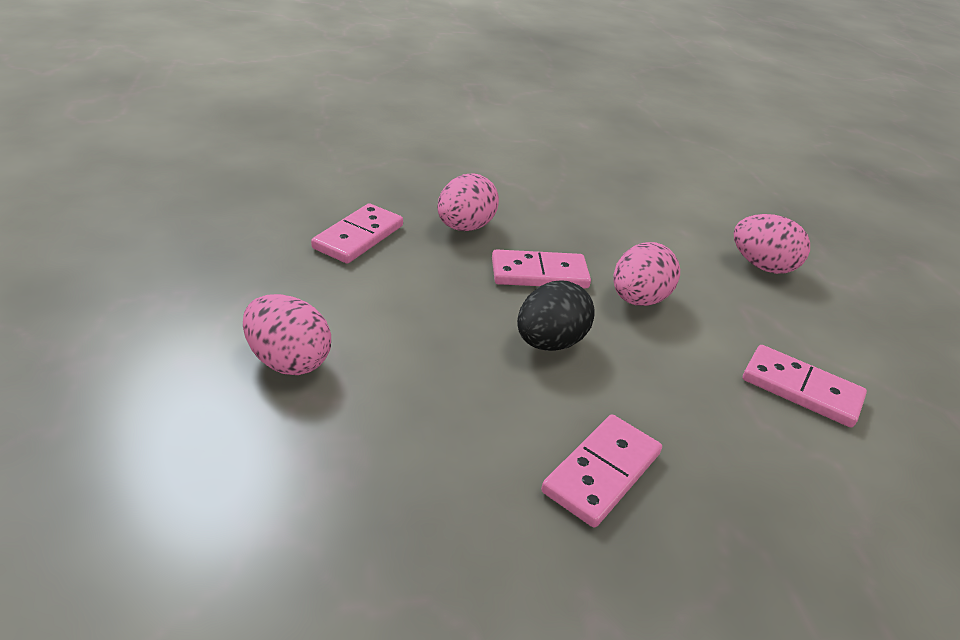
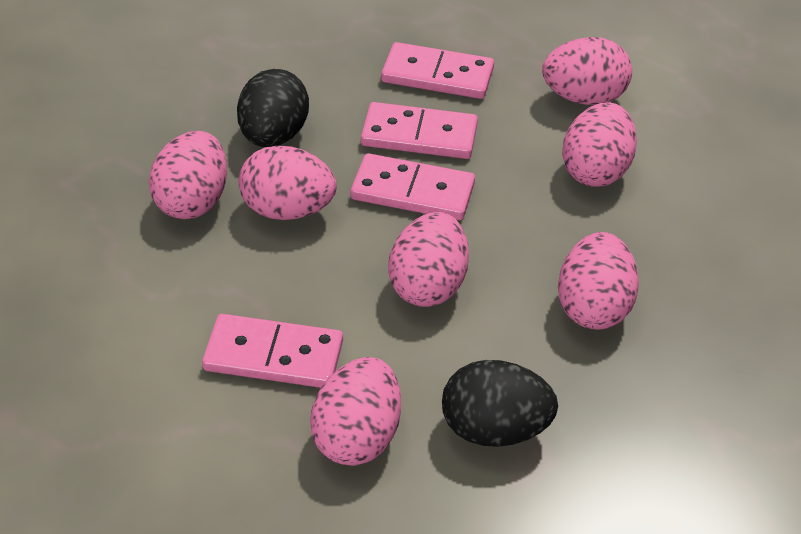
black egg: 1 -> 2
pink egg: 4 -> 7

